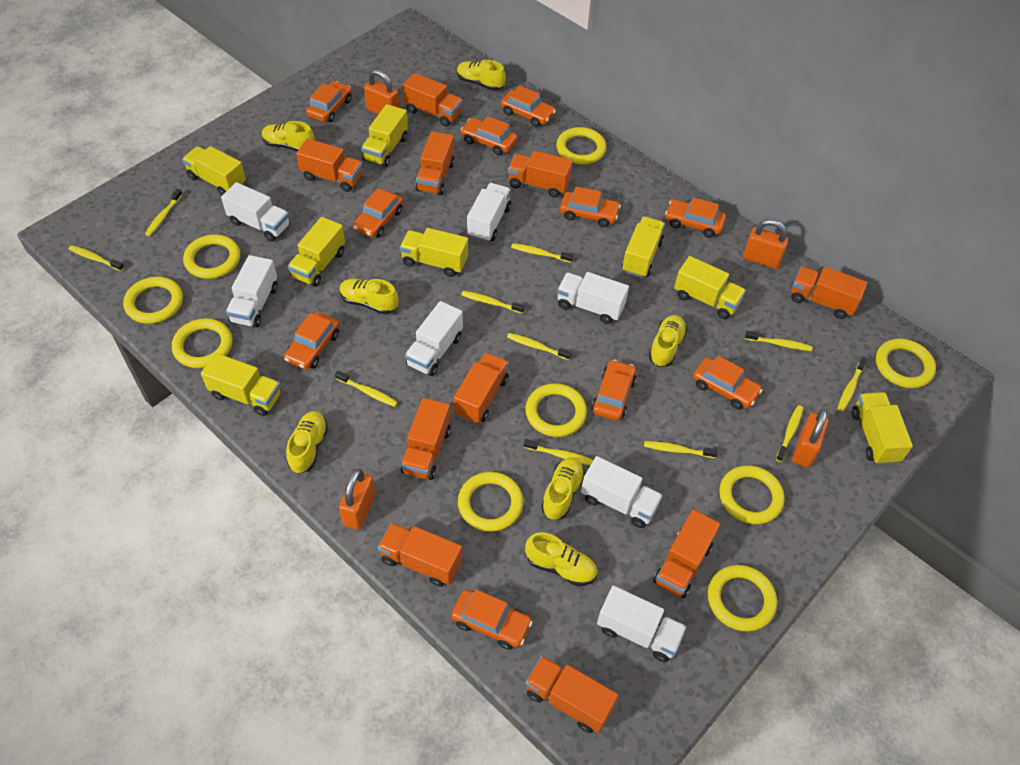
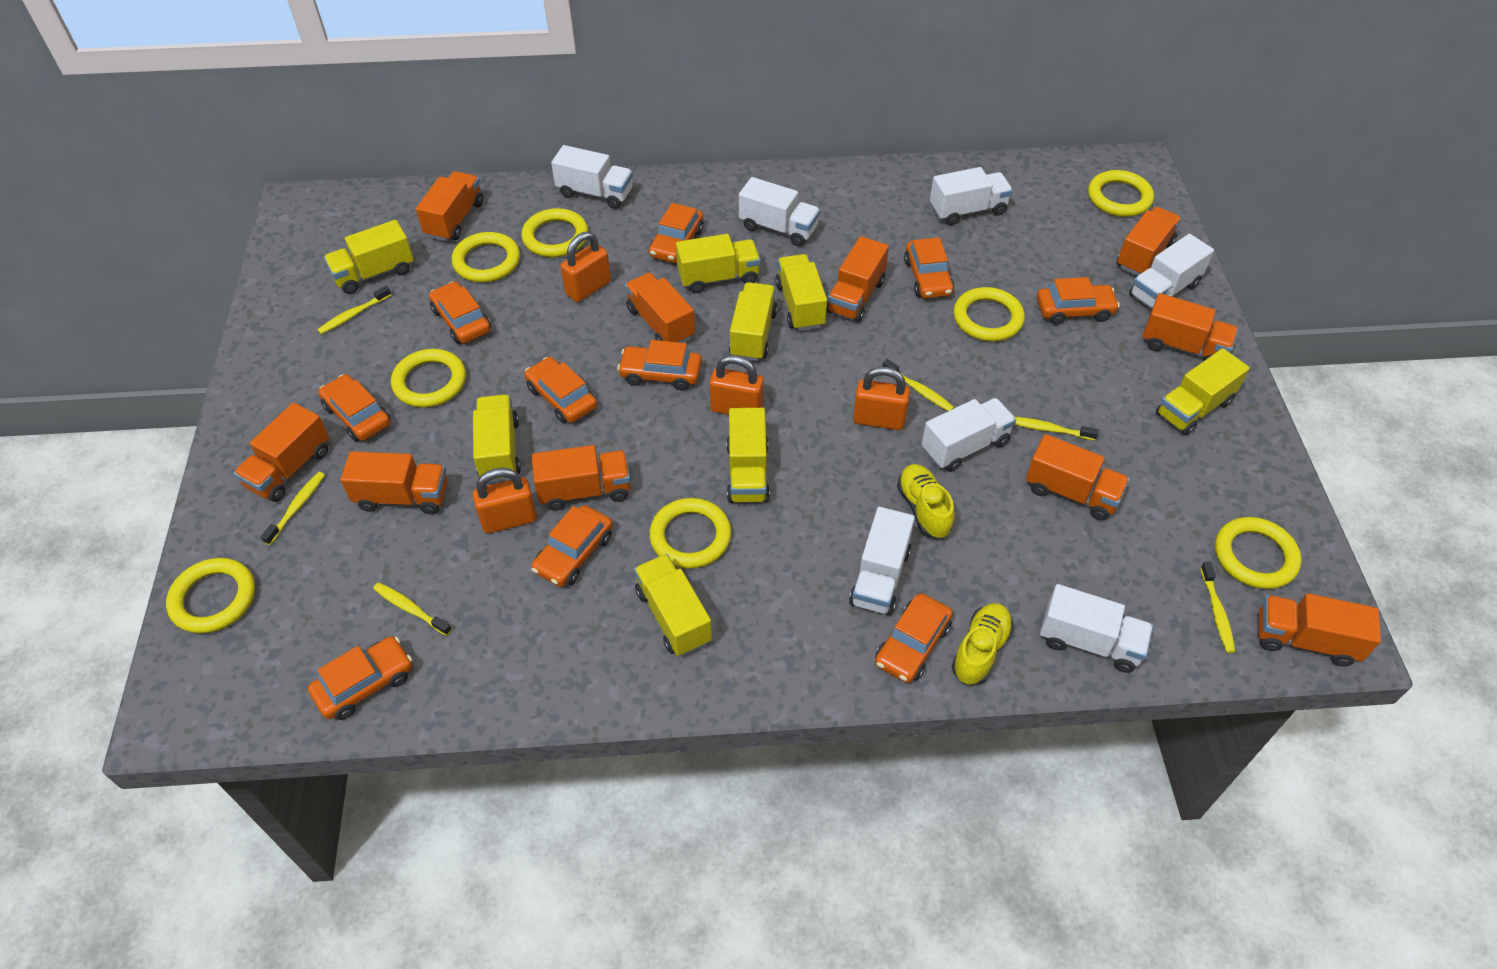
yellow ring: 9 -> 8
yellow shoe: 7 -> 2
yellow toothbrush: 11 -> 6

